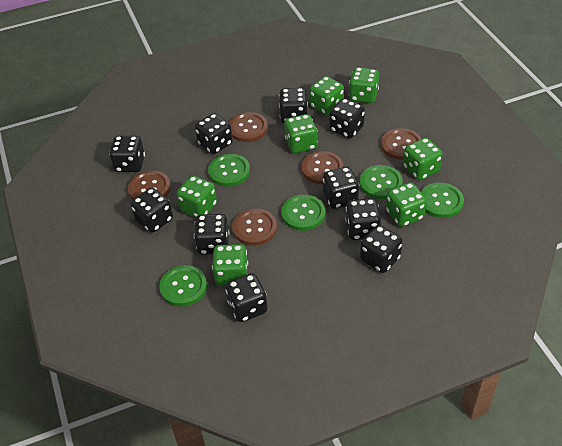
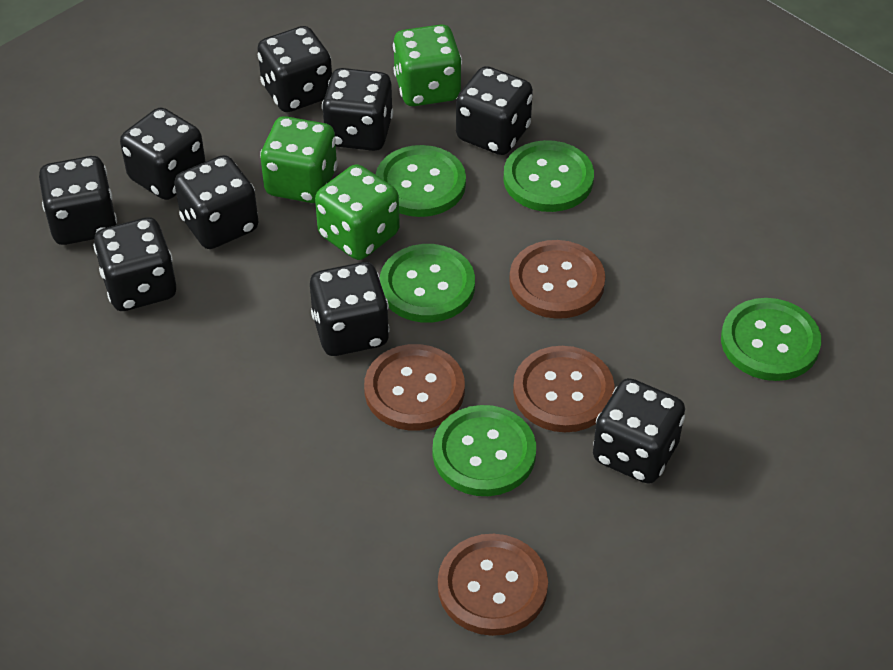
black dice: 10 -> 9
brown button: 5 -> 4
green dice: 7 -> 3

